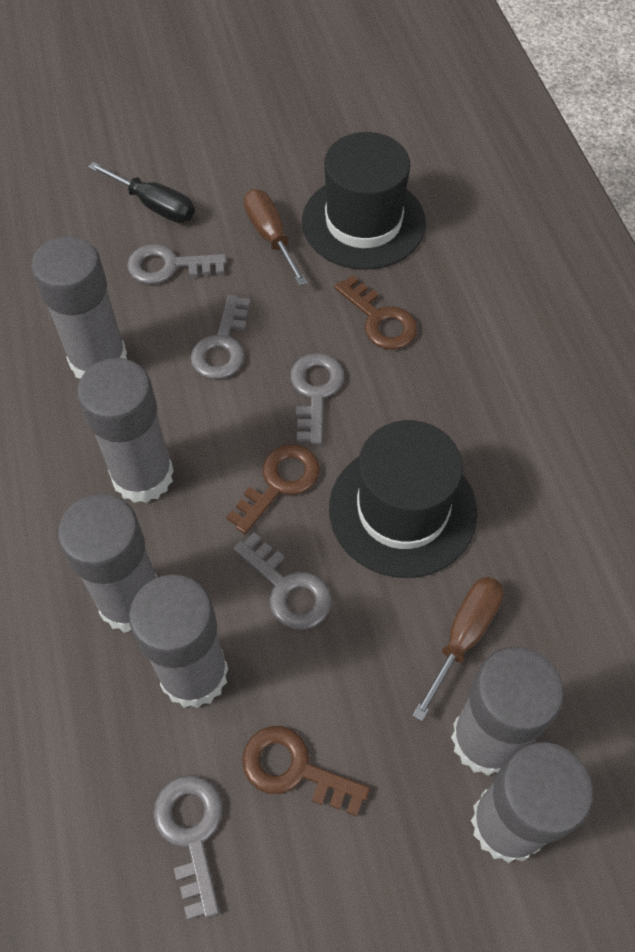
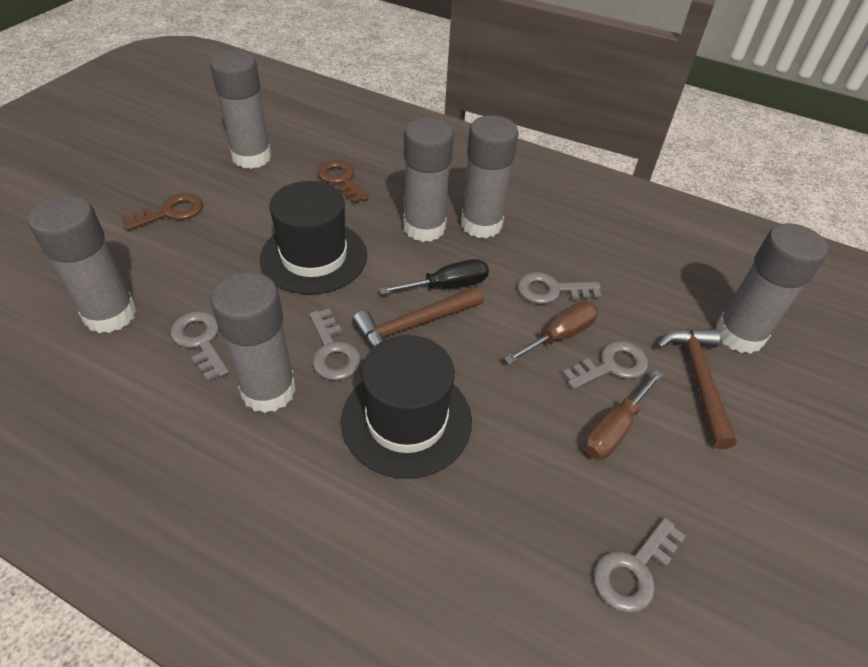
brown hammer: 0 -> 2
brown key: 3 -> 2

